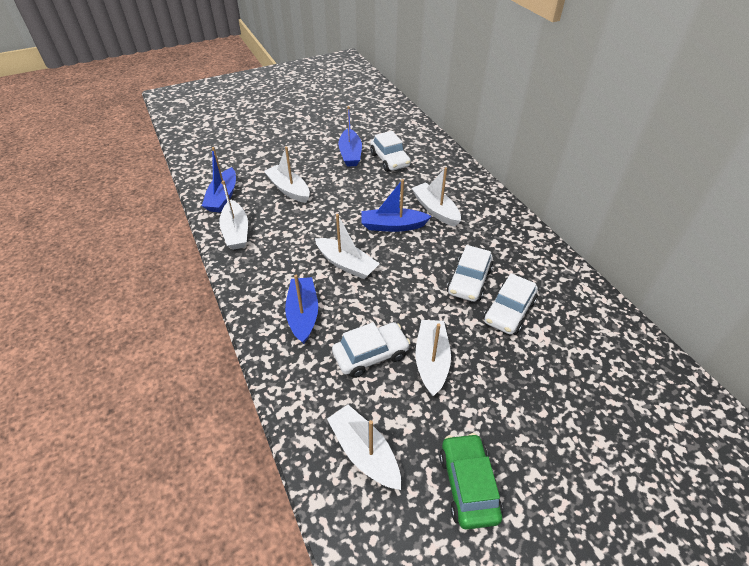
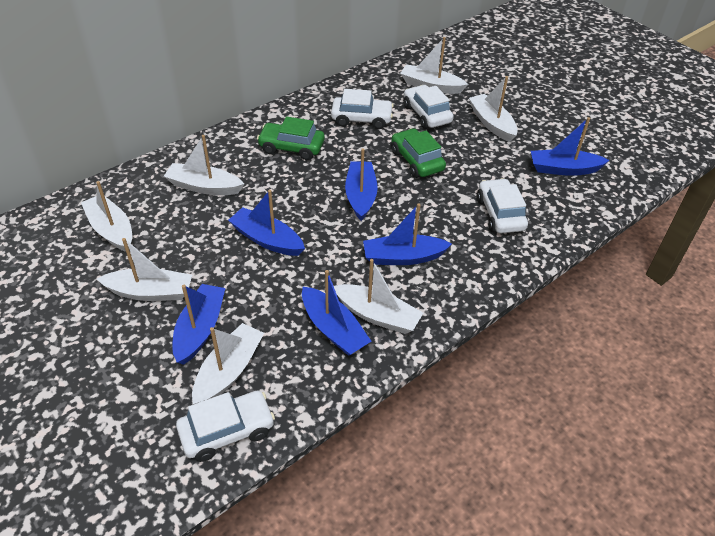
blue boat: 4 -> 6
green car: 1 -> 2
white boat: 6 -> 7

